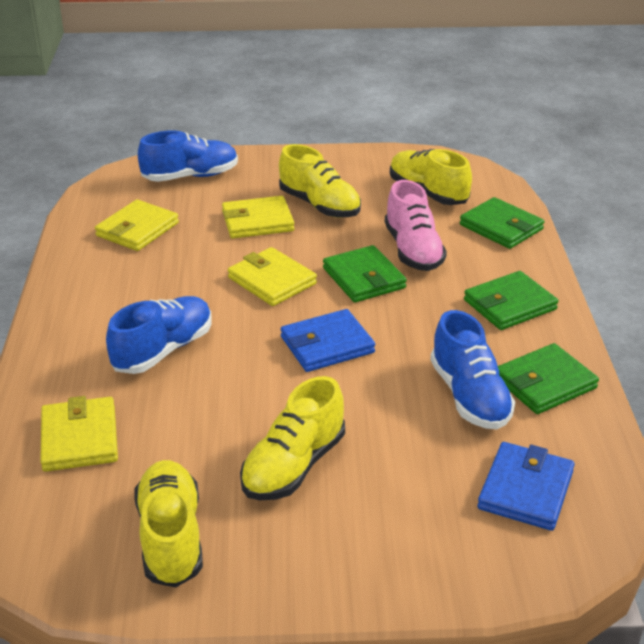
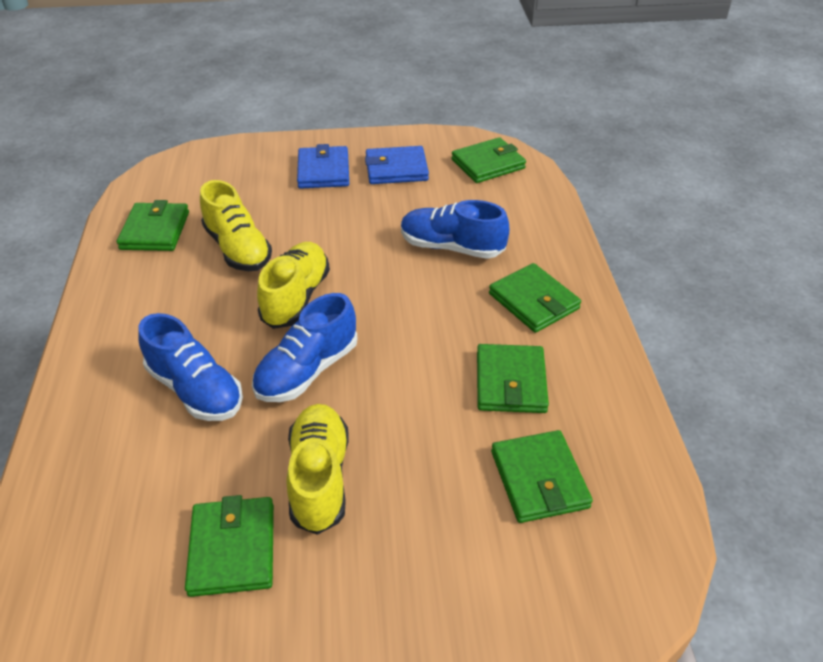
green wallet: 4 -> 6
pink shoe: 1 -> 0
yellow shoe: 4 -> 3
yellow wallet: 4 -> 0

